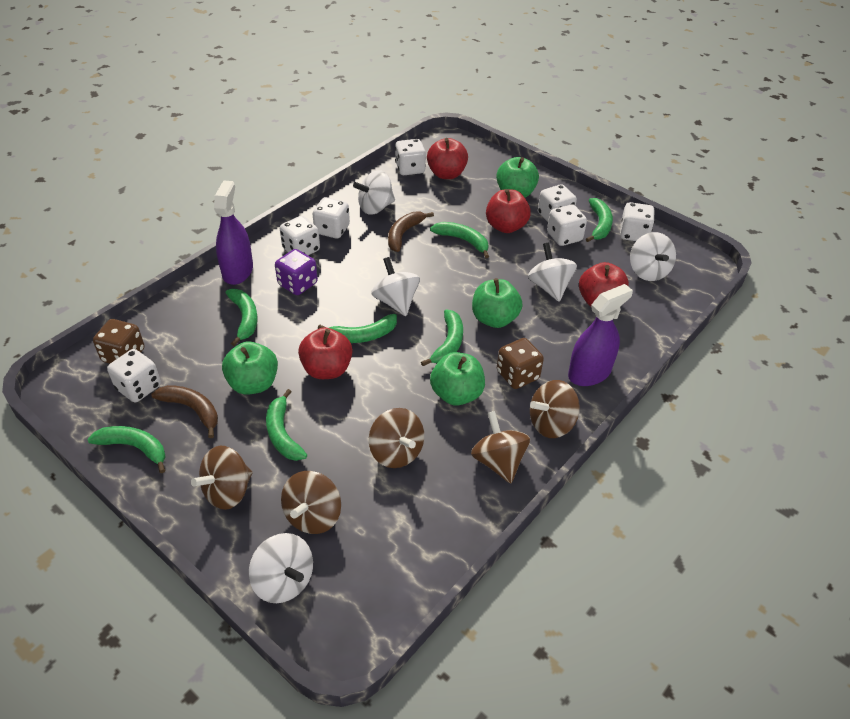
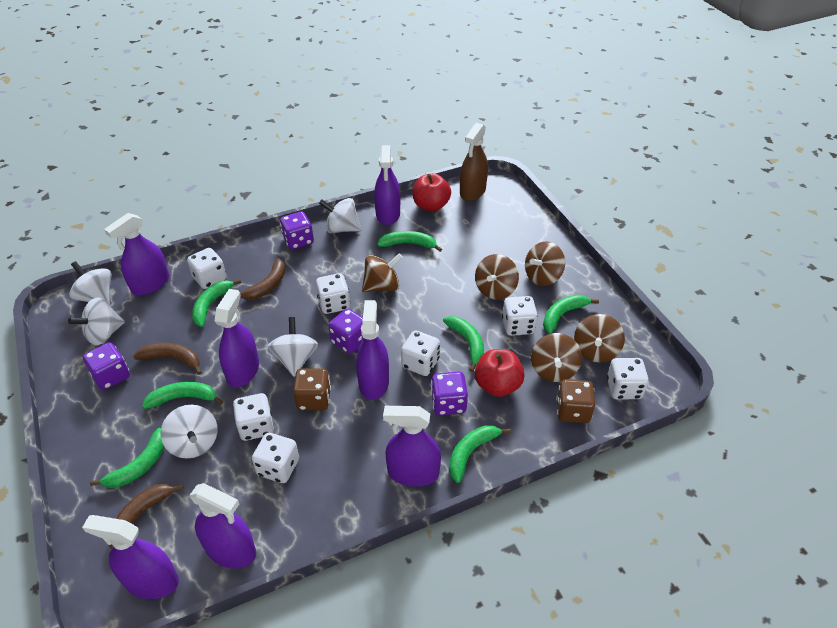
brown banana: 2 -> 3
brown spray bottle: 0 -> 1
green apple: 4 -> 0
purple dice: 1 -> 4
purple spray bottle: 2 -> 7
red apple: 4 -> 2

